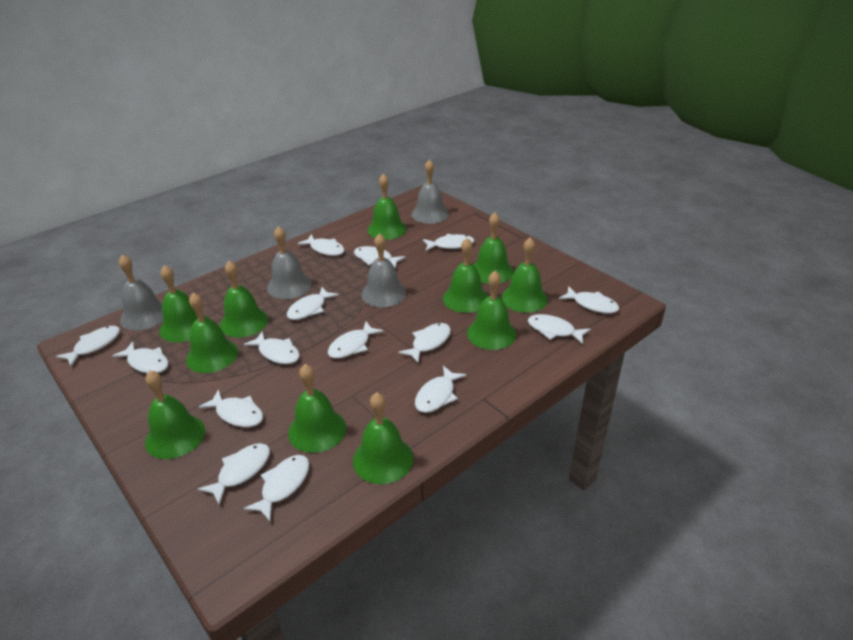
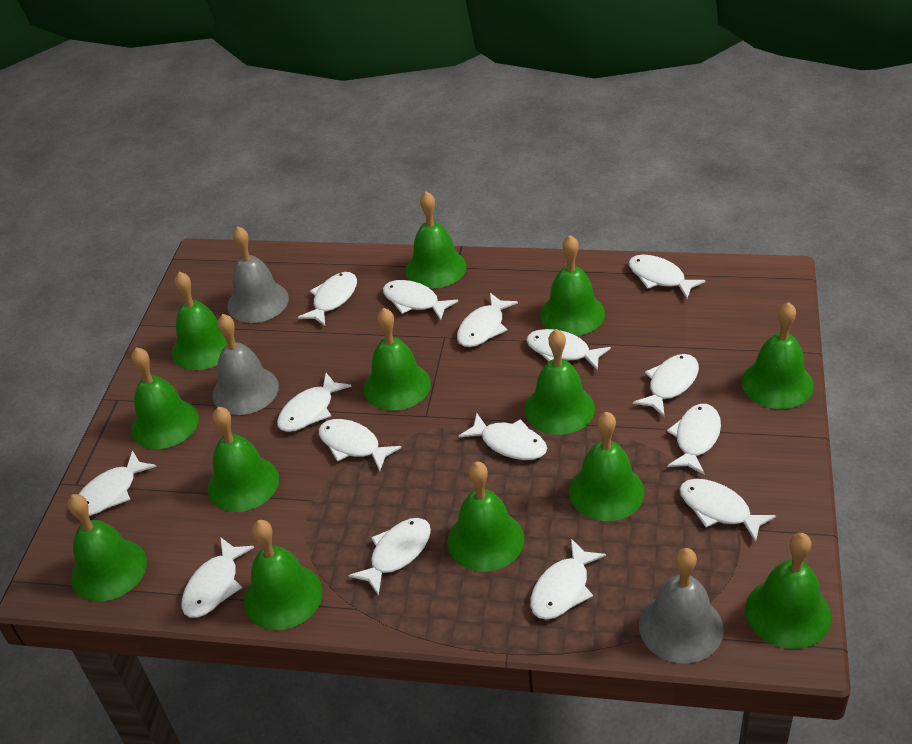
green bell: 11 -> 13
grey bell: 4 -> 3

